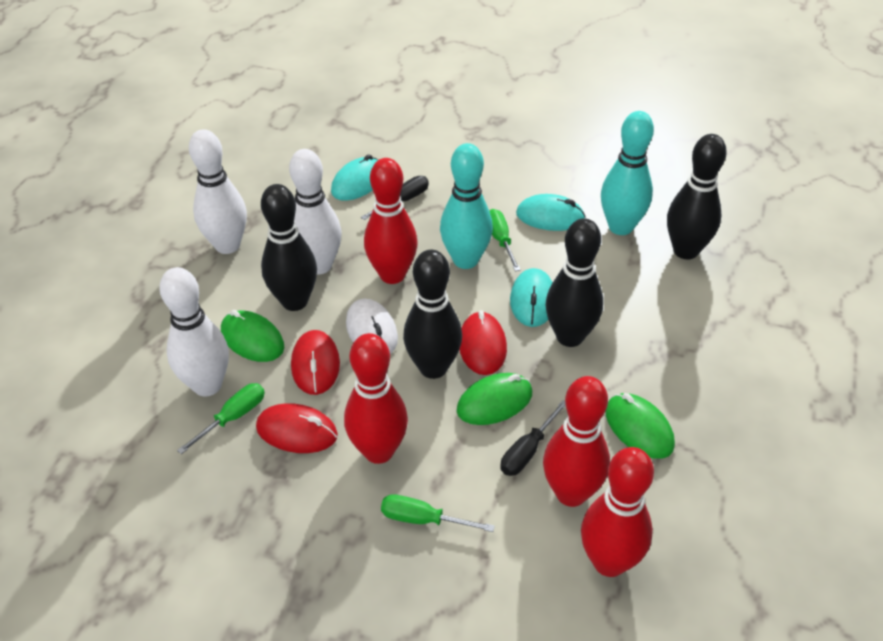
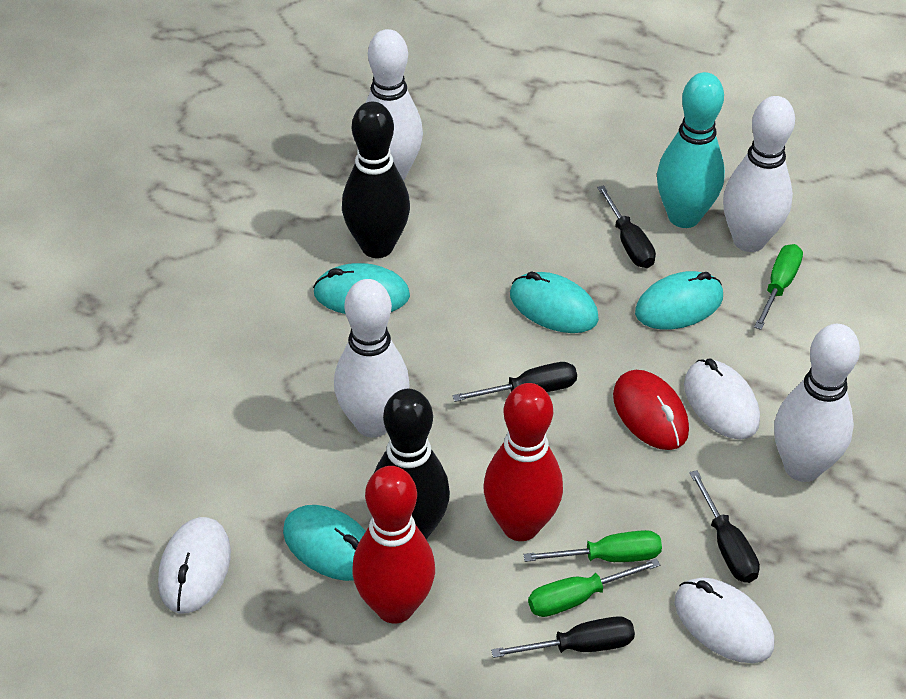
black bowling pin: 4 -> 2
black screwdriver: 2 -> 4
green mouse: 3 -> 0
red bowling pin: 4 -> 2
red mouse: 3 -> 1
turquoise bowling pin: 2 -> 1
turquoise mouse: 3 -> 4
white bowling pin: 3 -> 4
white mouse: 1 -> 3

